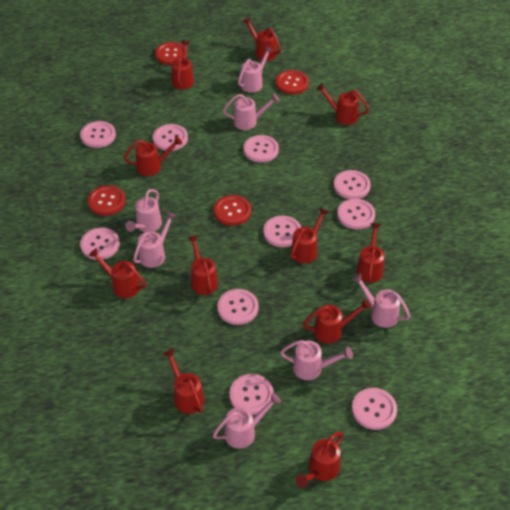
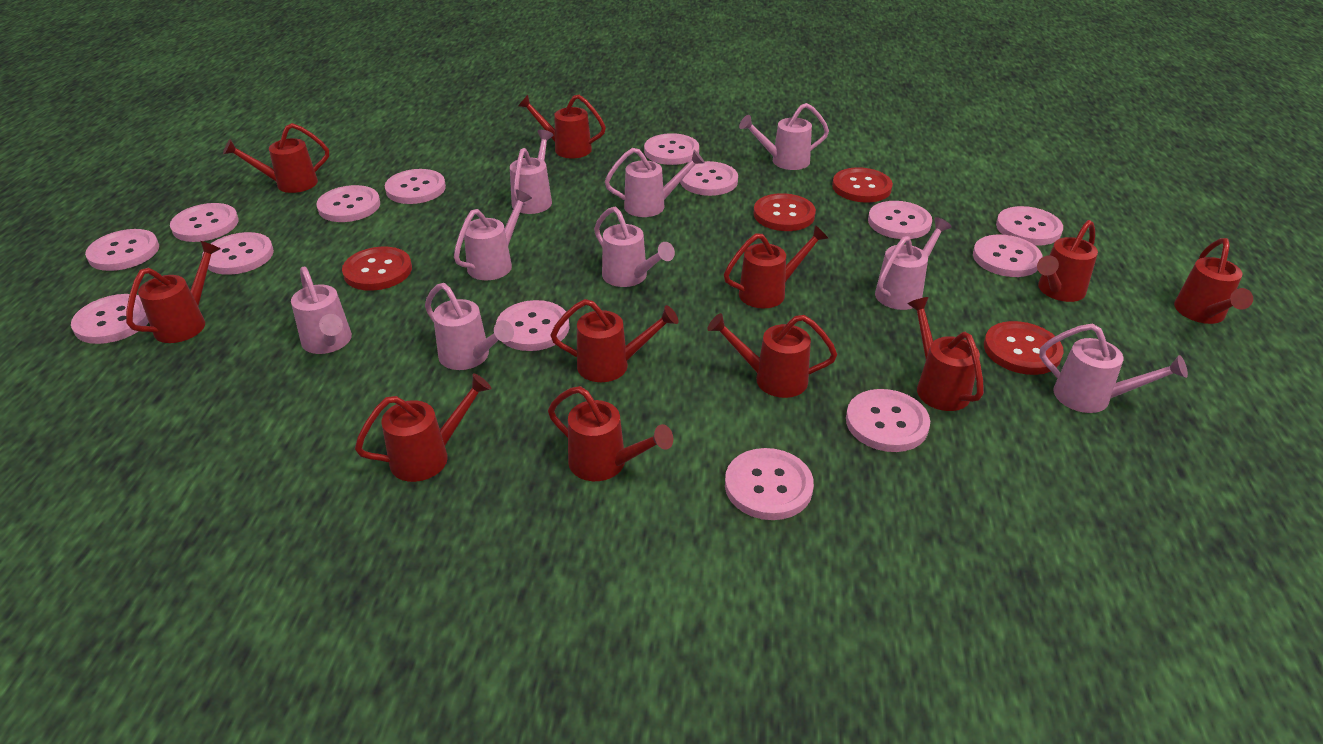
pink button: 10 -> 14
pink watering can: 7 -> 9

